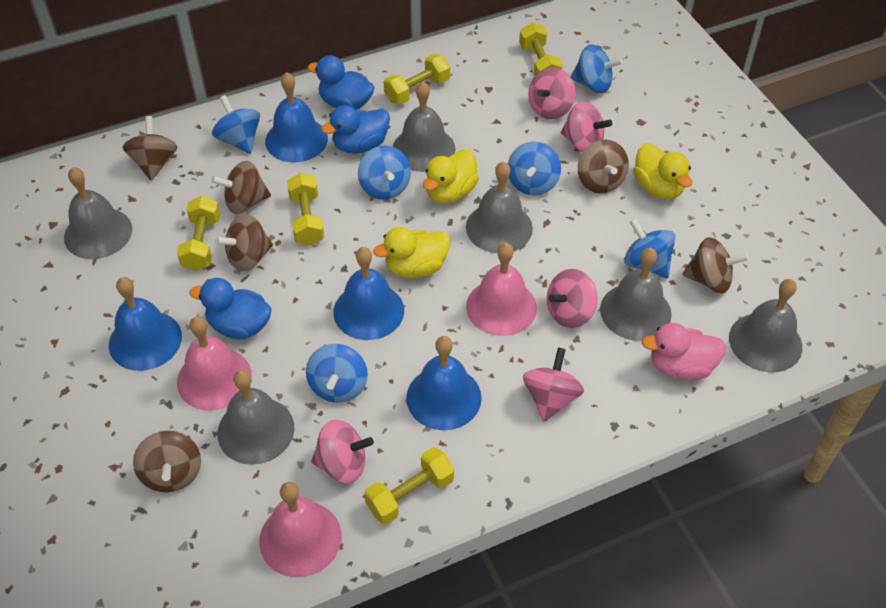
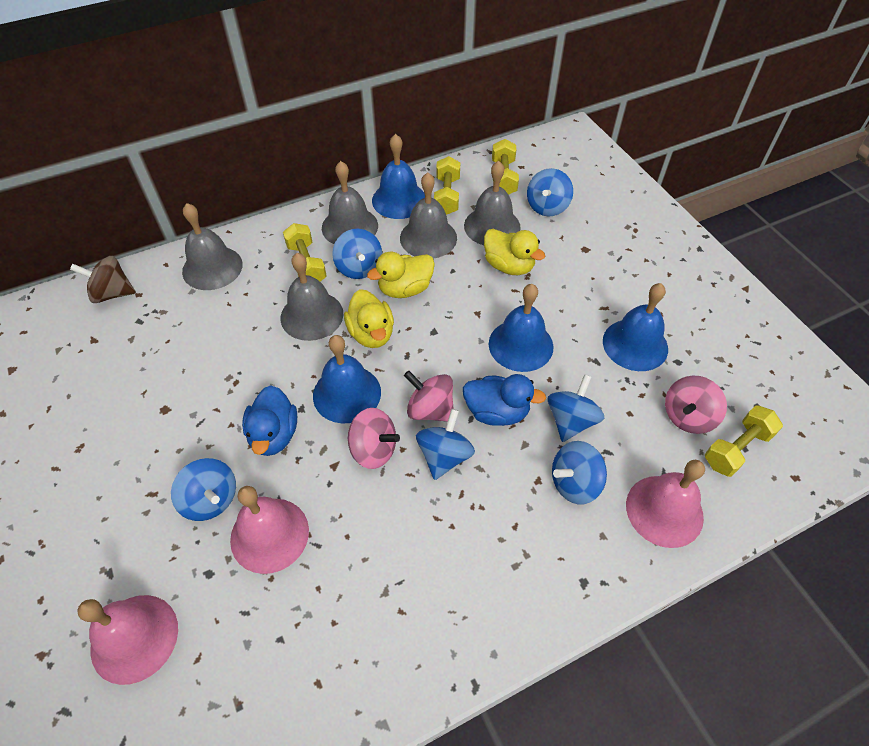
blue duck: 3 -> 2
brown spinning top: 6 -> 1
grey bell: 6 -> 5
pink duck: 1 -> 0
pink spinning top: 5 -> 3
yellow dumbbell: 5 -> 4

